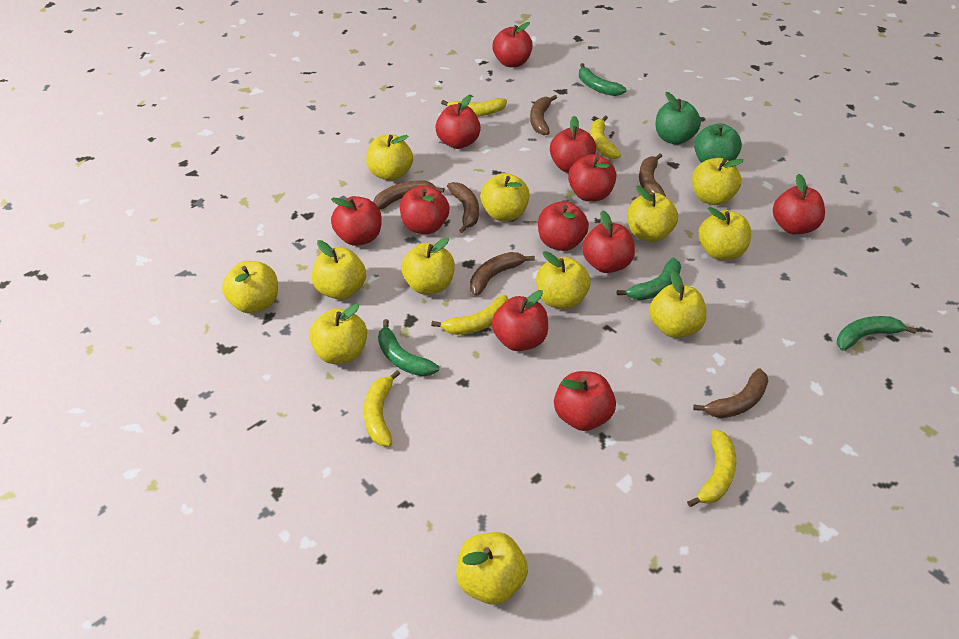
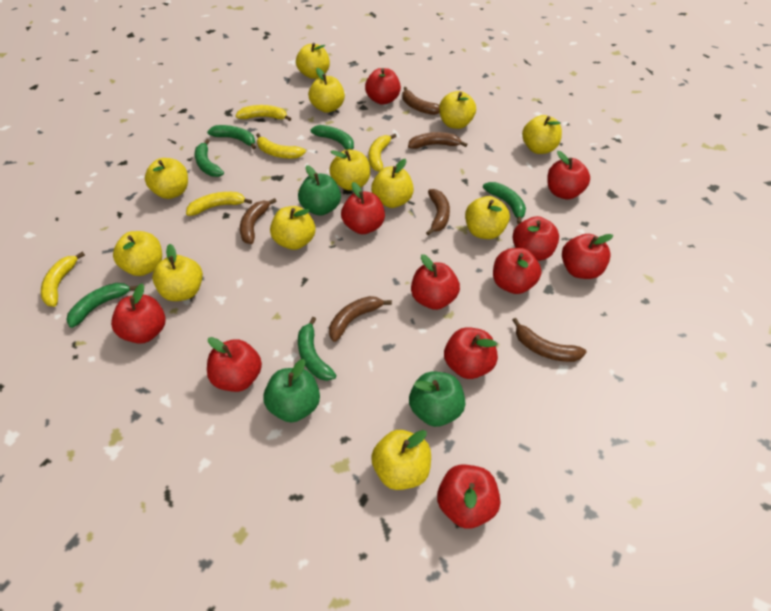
green apple: 2 -> 3
green banana: 4 -> 6

